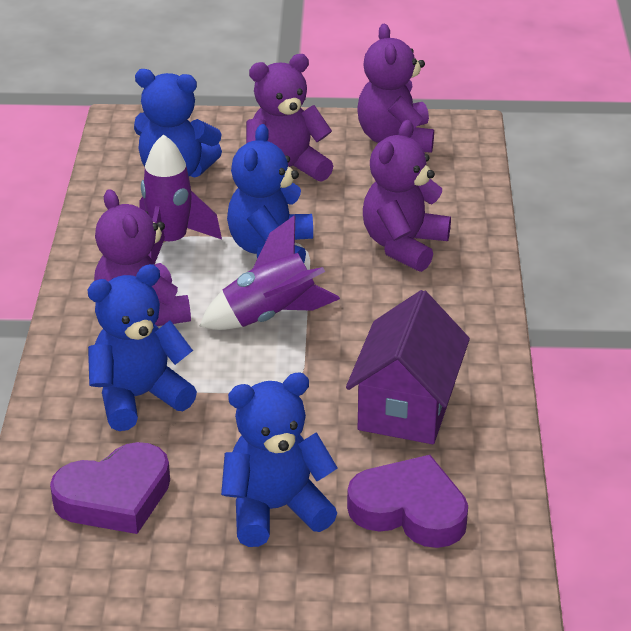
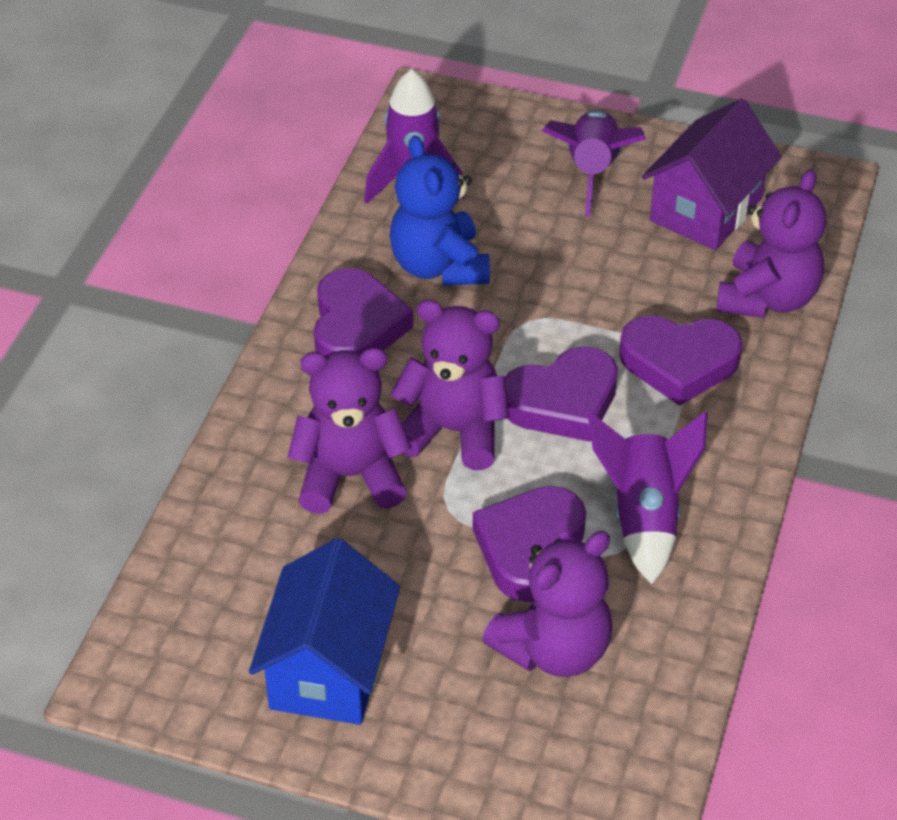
blue house: 0 -> 1
blue teddy bear: 4 -> 1
purple heart: 2 -> 4
purple rocket: 2 -> 3

